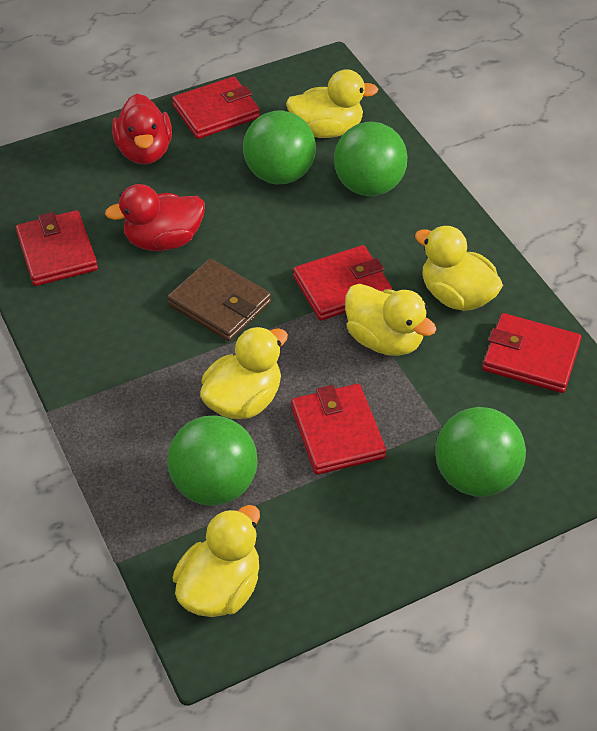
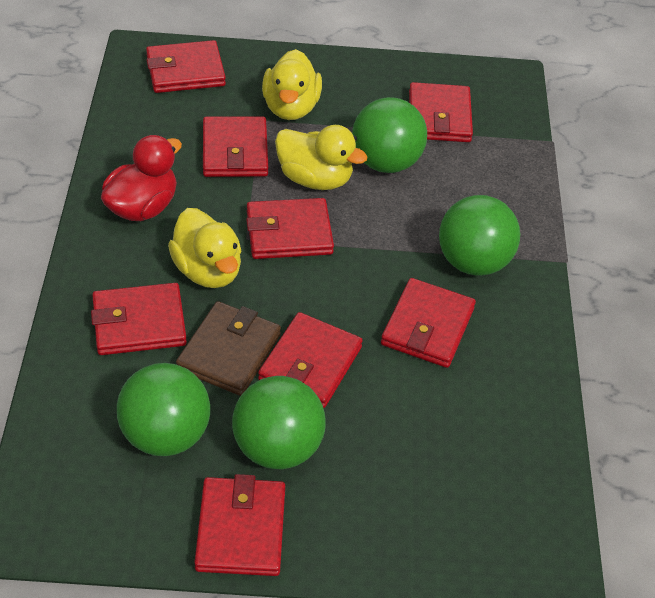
red duck: 2 -> 1
red wallet: 5 -> 8
yellow duck: 5 -> 3

